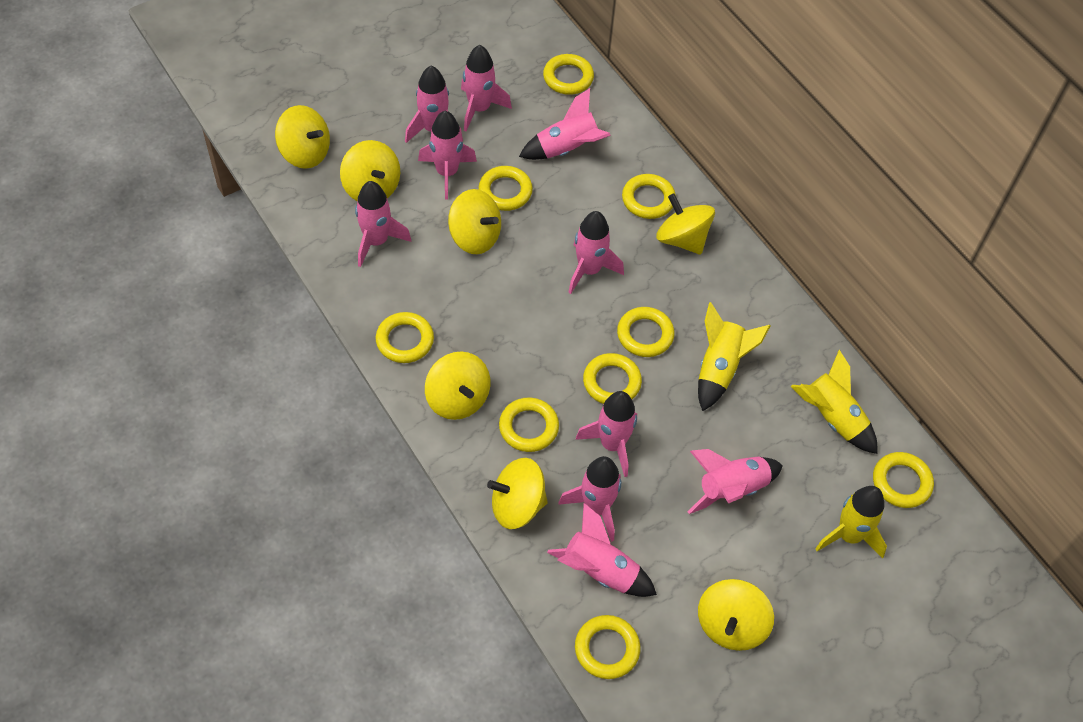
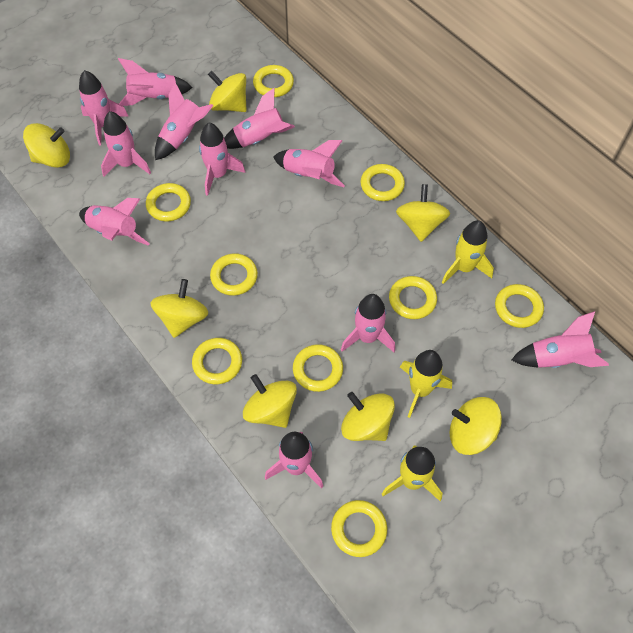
pink rocket: 10 -> 11

